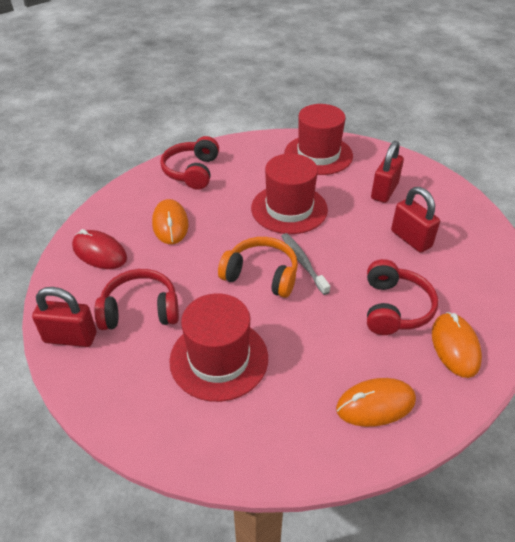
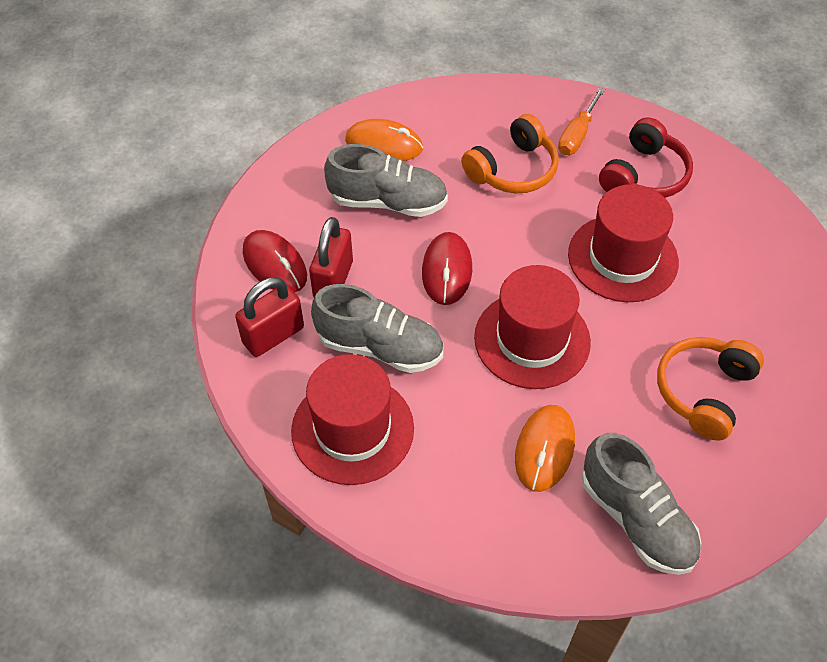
grey shoe: 0 -> 3
grey toothbrush: 1 -> 0
orange headphones: 1 -> 2
orange mouse: 3 -> 2
orange screwdriver: 0 -> 1
red headphones: 3 -> 1
red mouse: 1 -> 2
red padlock: 3 -> 2

